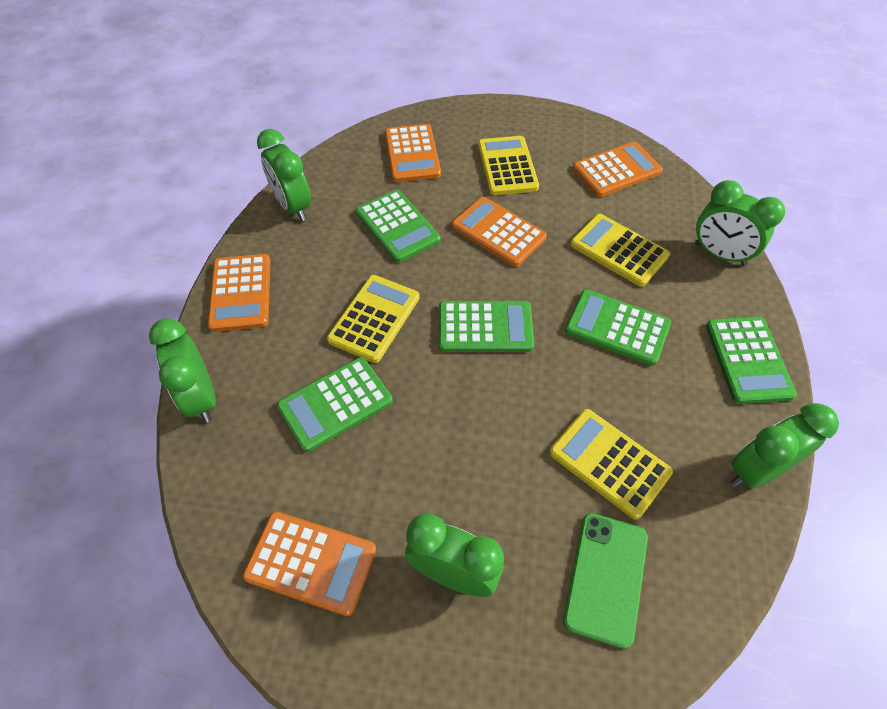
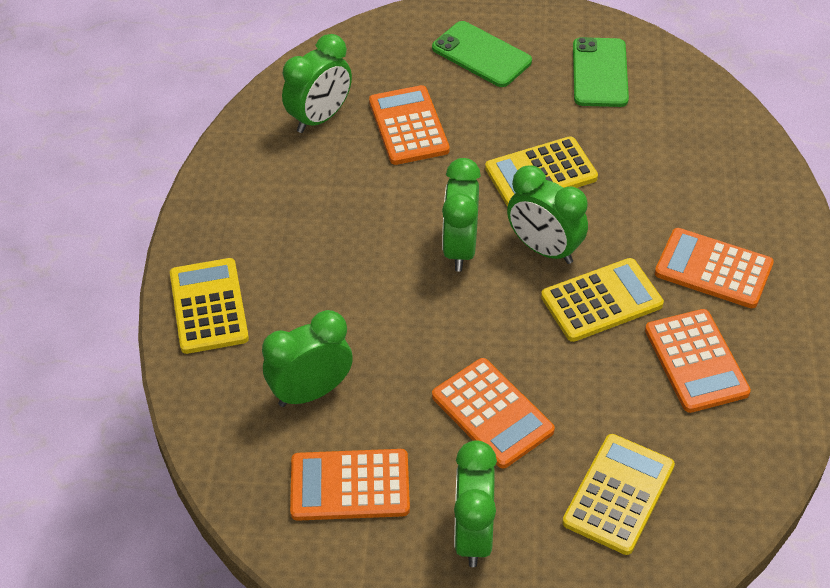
green calculator: 5 -> 0
green phone: 1 -> 2

